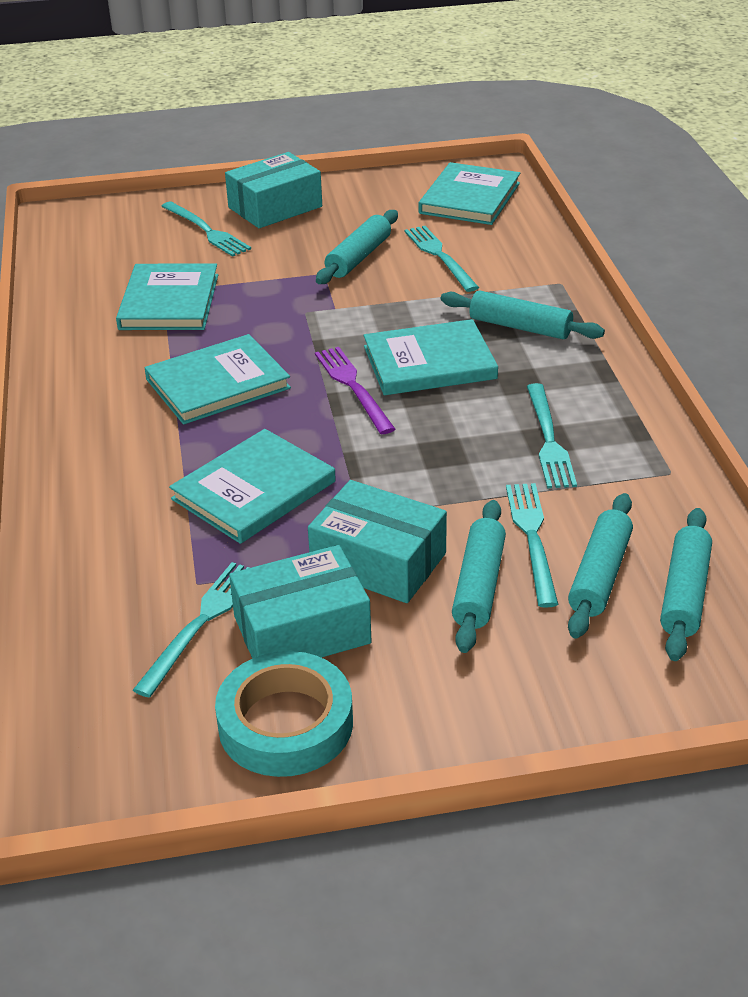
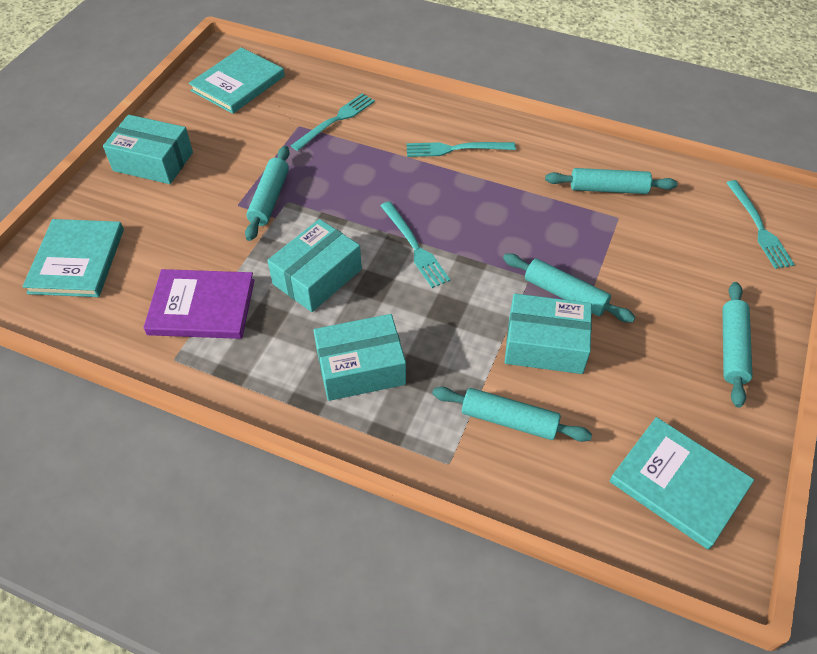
purple book: 0 -> 1
purple fork: 1 -> 0
turquoise book: 5 -> 3
turquoise box: 3 -> 4
turquoise fork: 5 -> 4
turquoise tape: 1 -> 0

